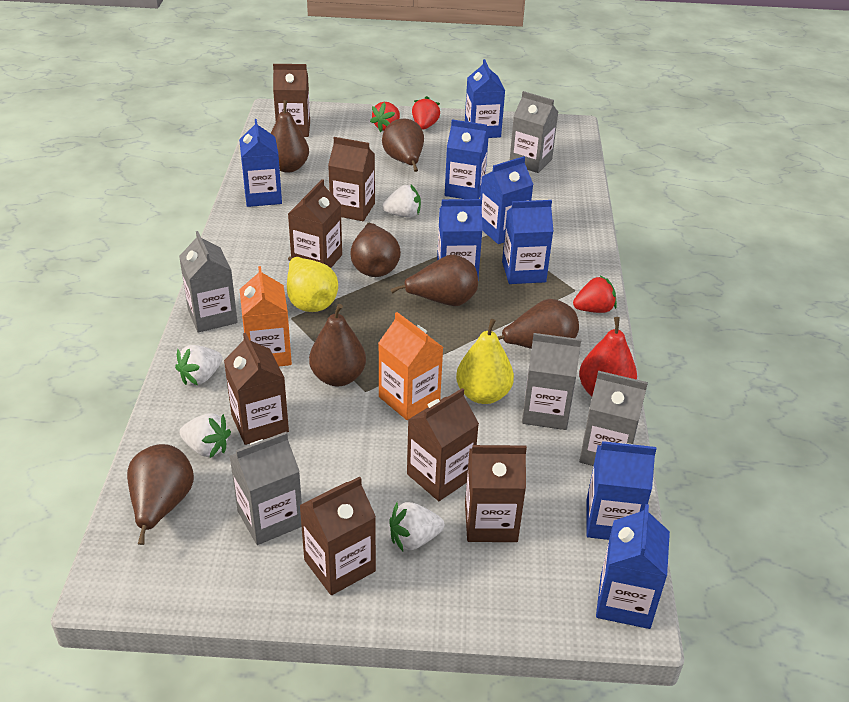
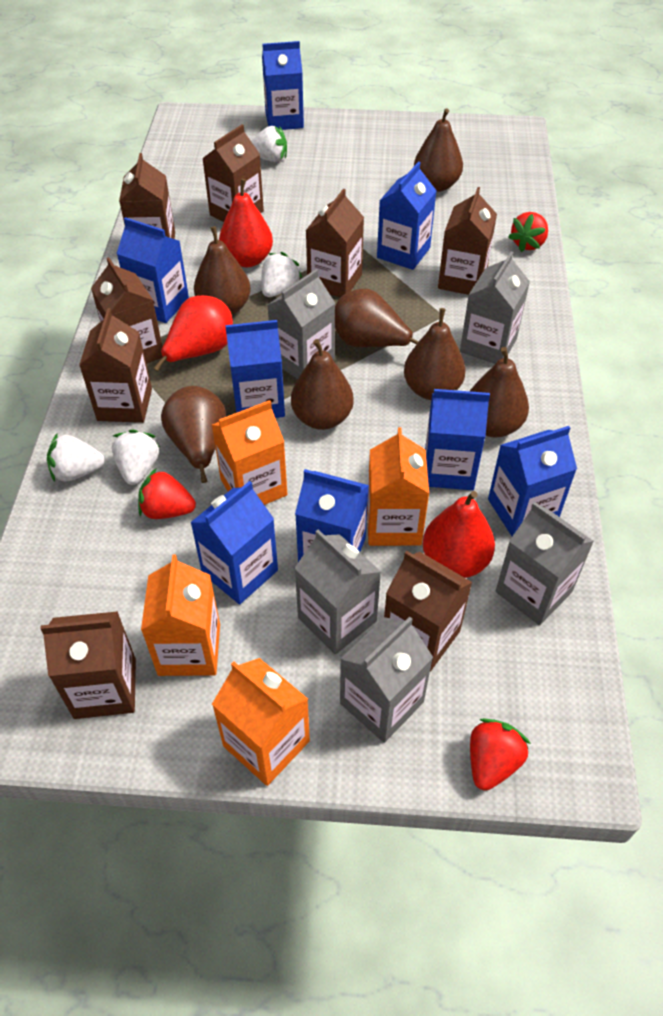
brown carton: 7 -> 8
orange carton: 2 -> 4
red pear: 1 -> 3
yellow pear: 2 -> 0

